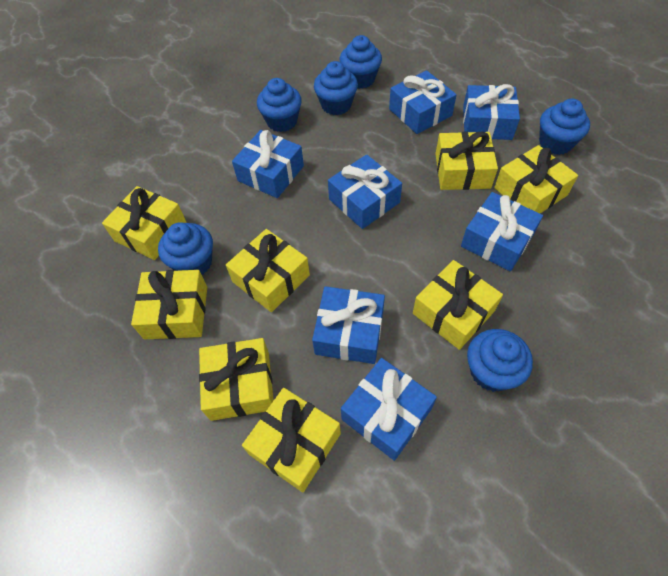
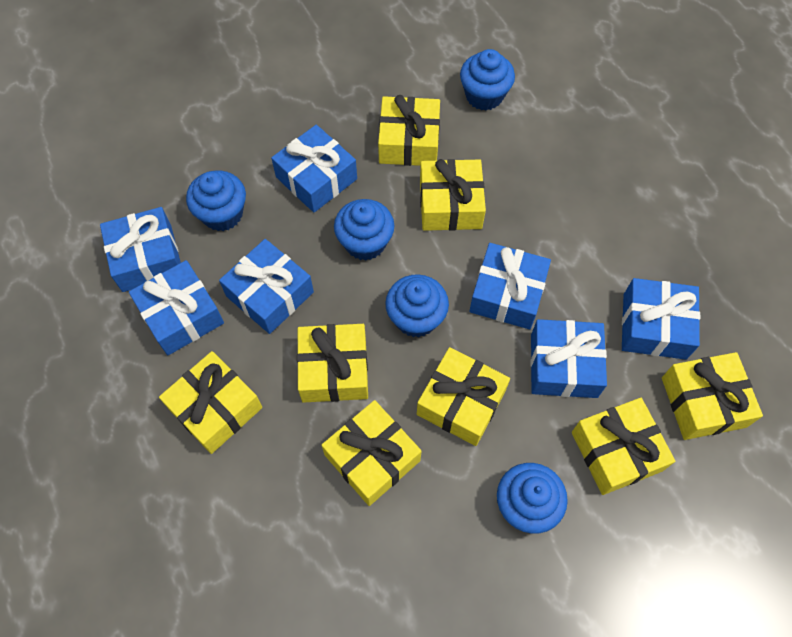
blue cupcake: 6 -> 5

